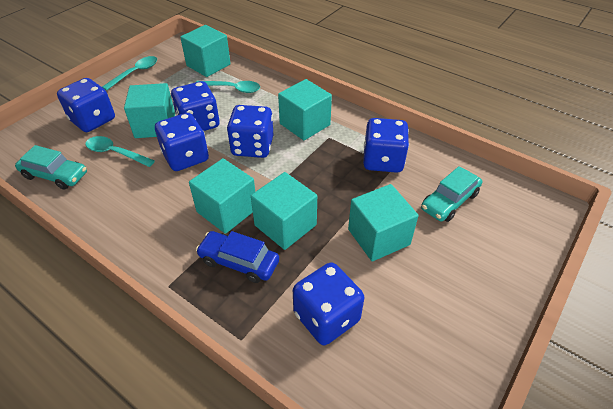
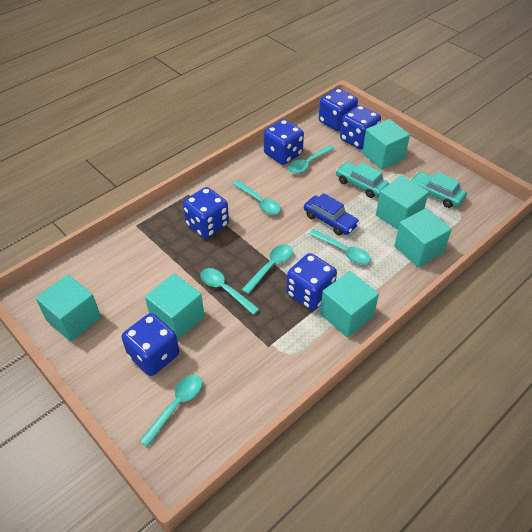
turquoise spoon: 3 -> 6

